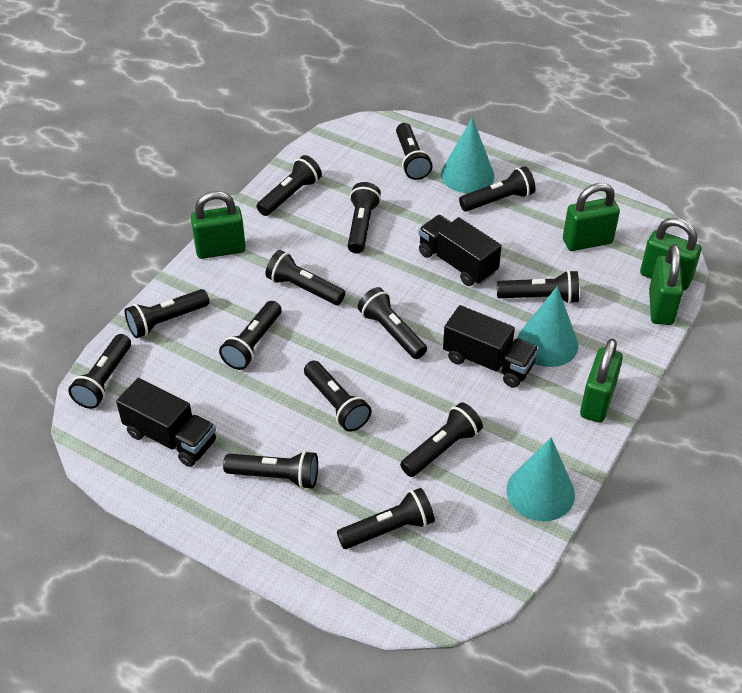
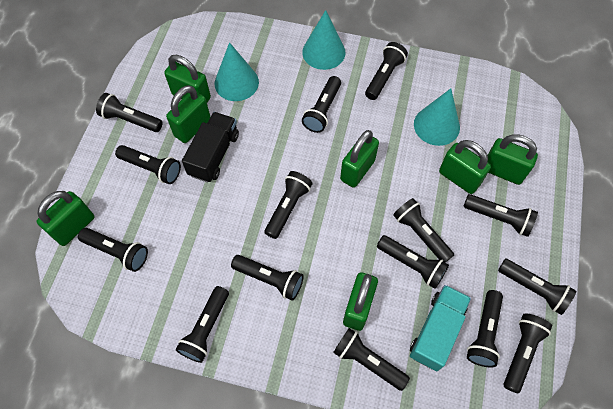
black flashlight: 14 -> 15
black truck: 3 -> 1
green padlock: 5 -> 7
turquoise truck: 0 -> 1

